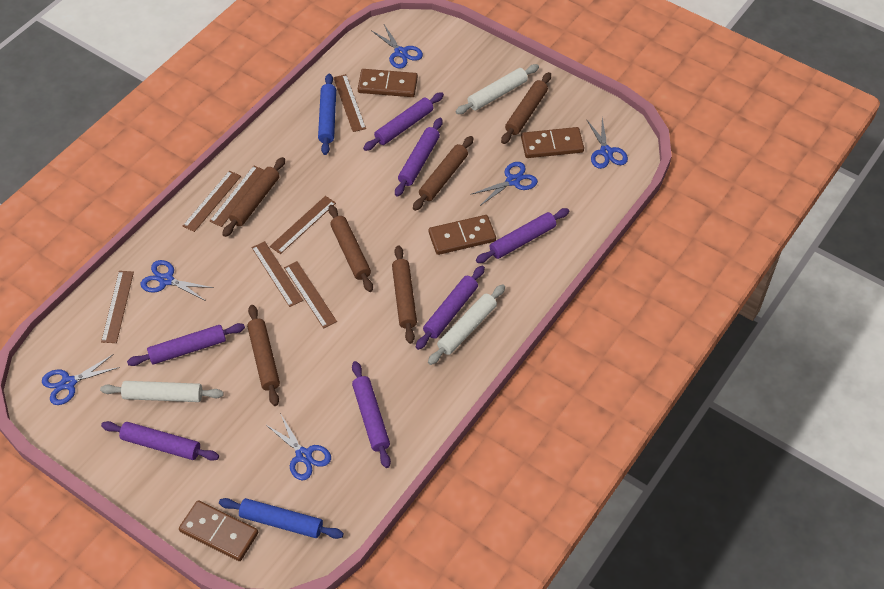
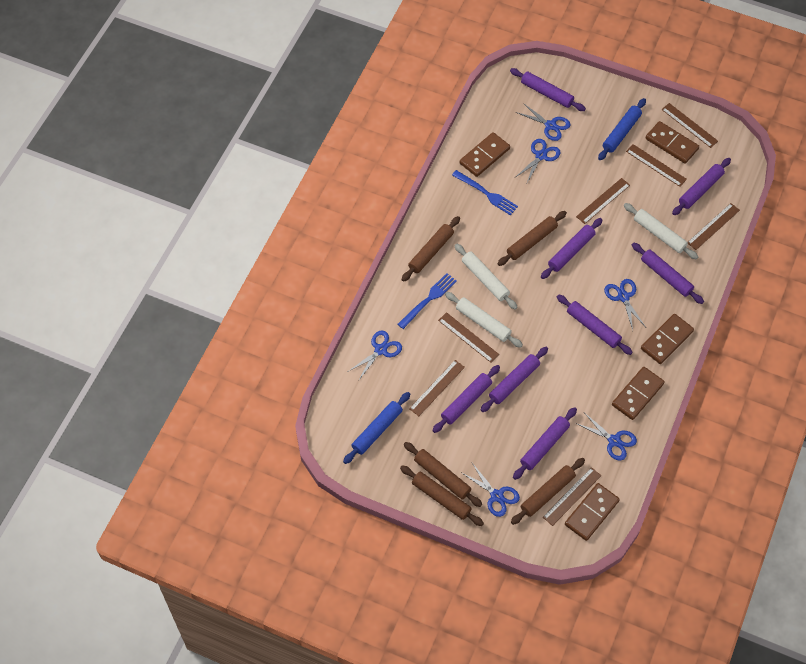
blue fork: 0 -> 2
brown domino: 4 -> 5
brown rolling pin: 6 -> 5
purple rolling pin: 7 -> 8

